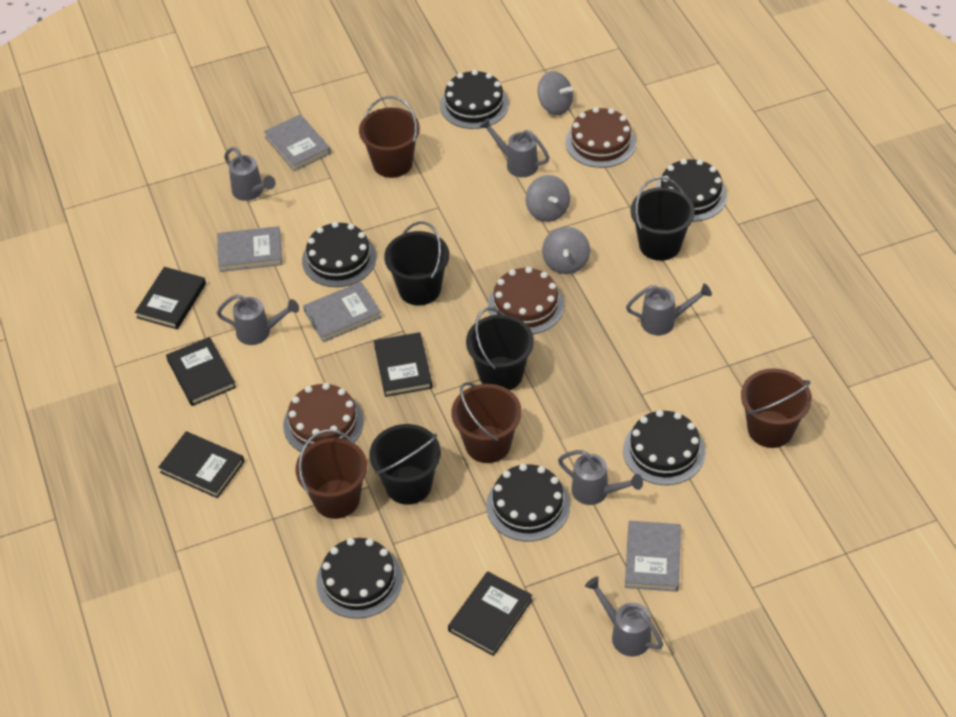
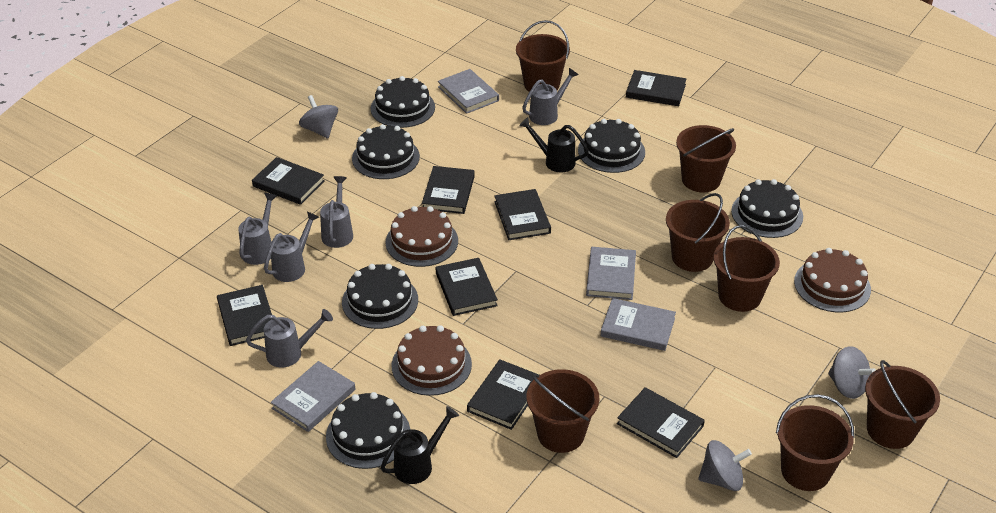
black book: 5 -> 8
black bucket: 4 -> 0
black watering can: 0 -> 2
brown bucket: 4 -> 7
grey watering can: 6 -> 5

